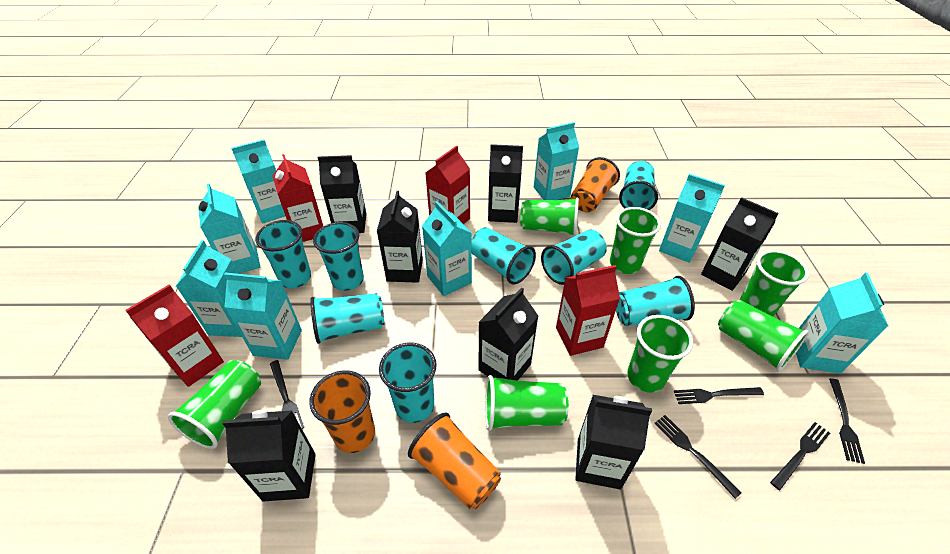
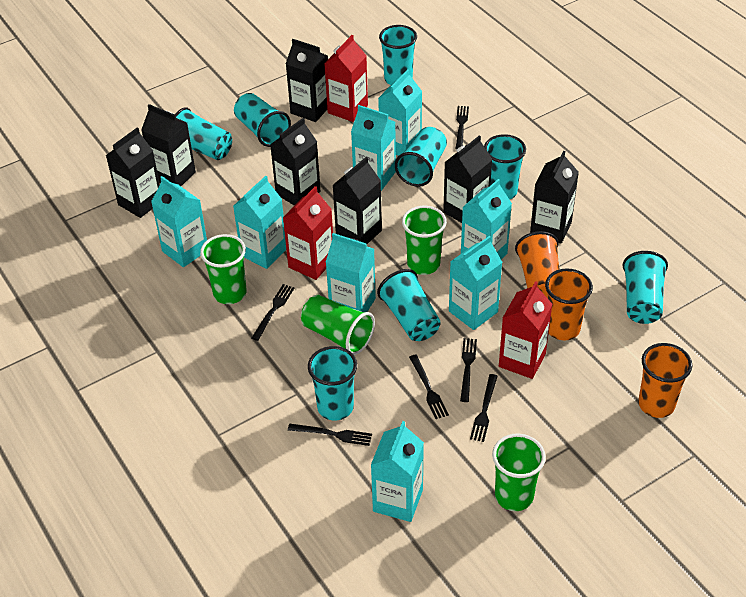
black fork: 5 -> 6
green cup: 7 -> 4
red carton: 4 -> 3

